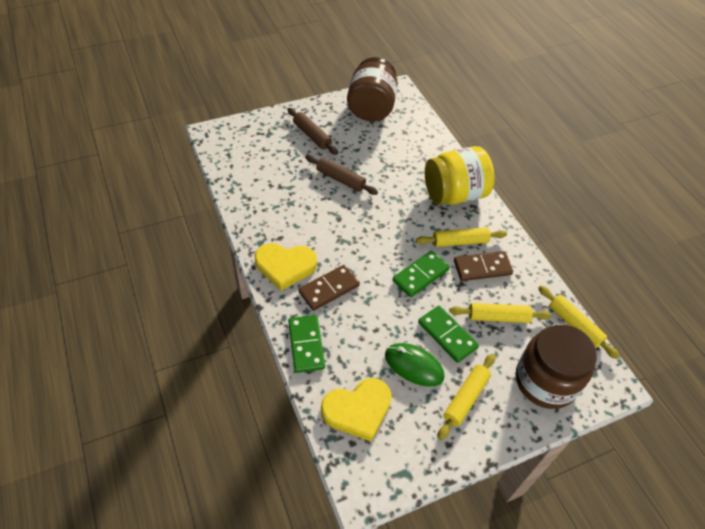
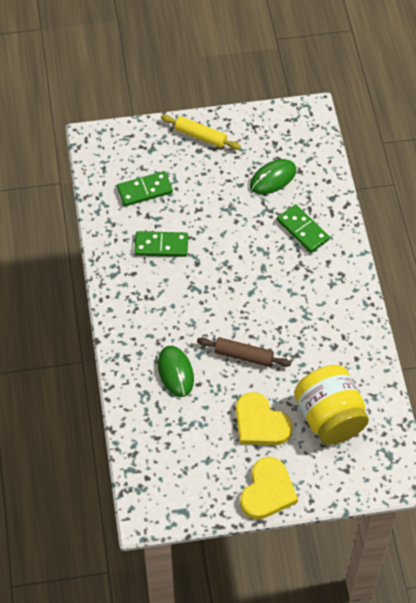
brown domino: 2 -> 0
brown jar: 2 -> 0
brown rolling pin: 2 -> 1
green mouse: 1 -> 2
yellow rolling pin: 4 -> 1

